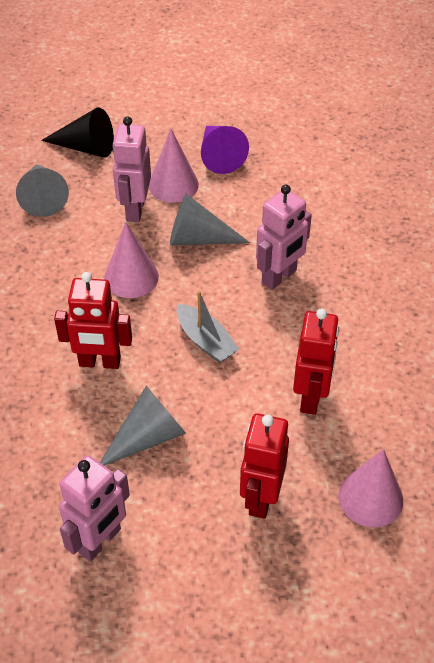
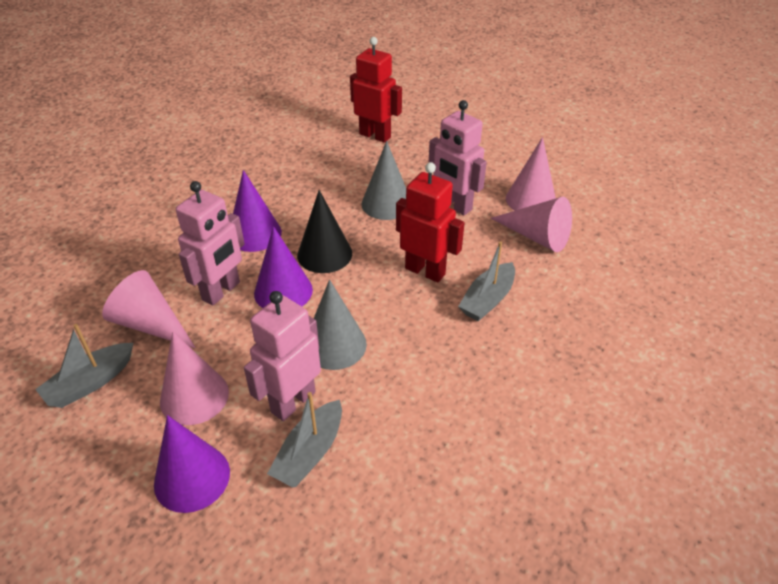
grey boat: 1 -> 3
grey cone: 3 -> 2
pink cone: 3 -> 4
purple cone: 1 -> 3
red robot: 3 -> 2

